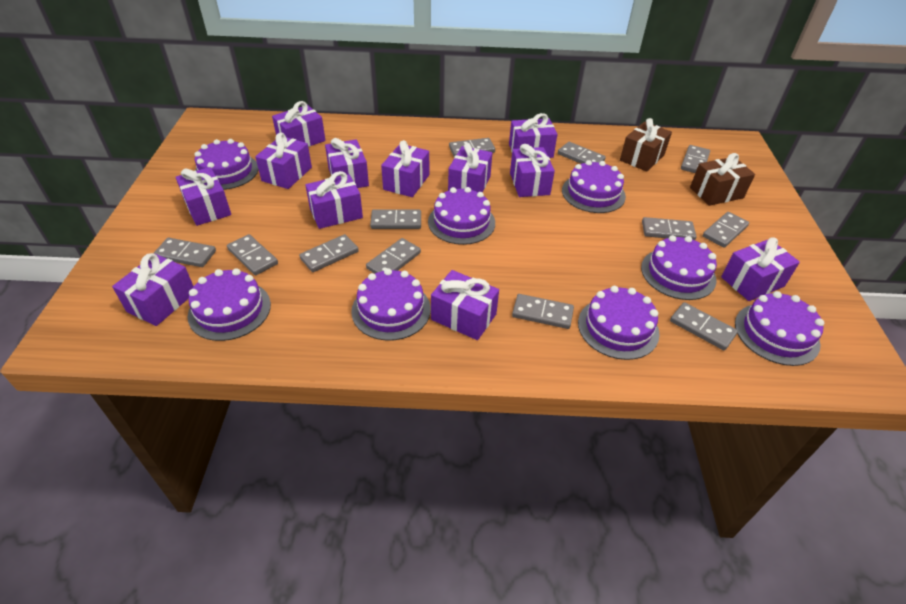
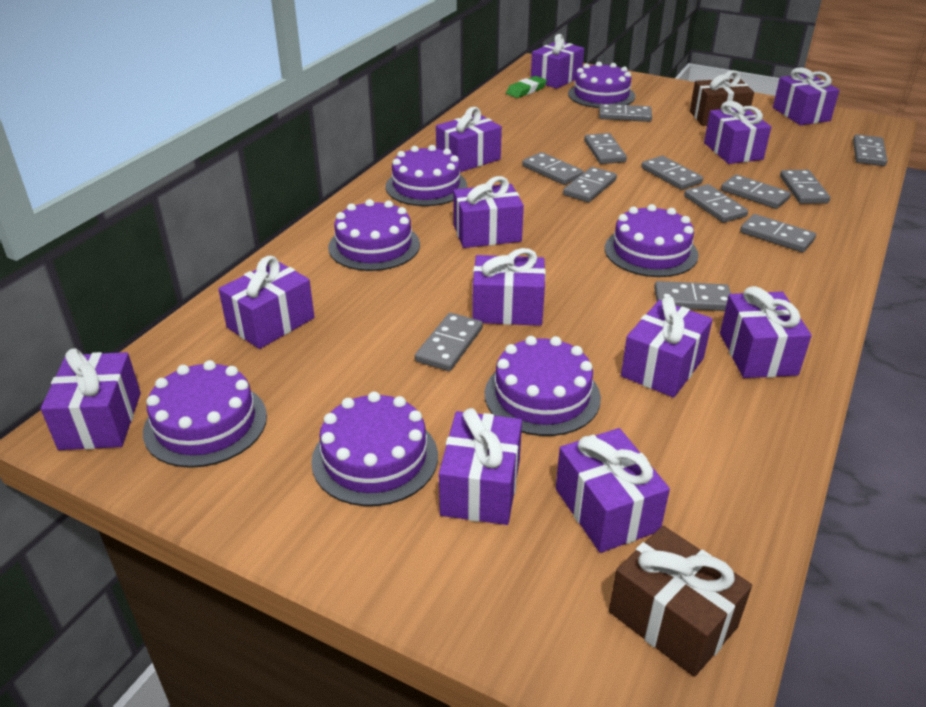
green eraser: 0 -> 1
purple cake: 8 -> 7

